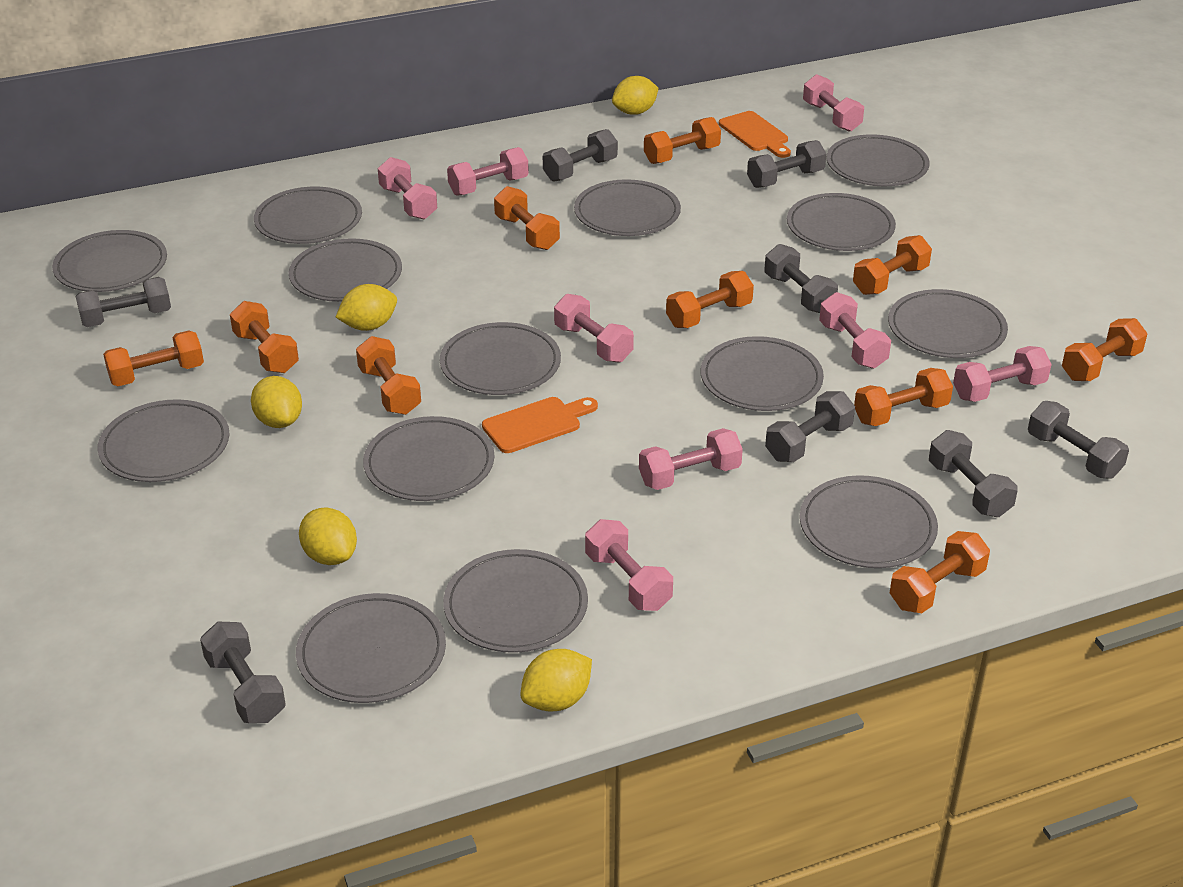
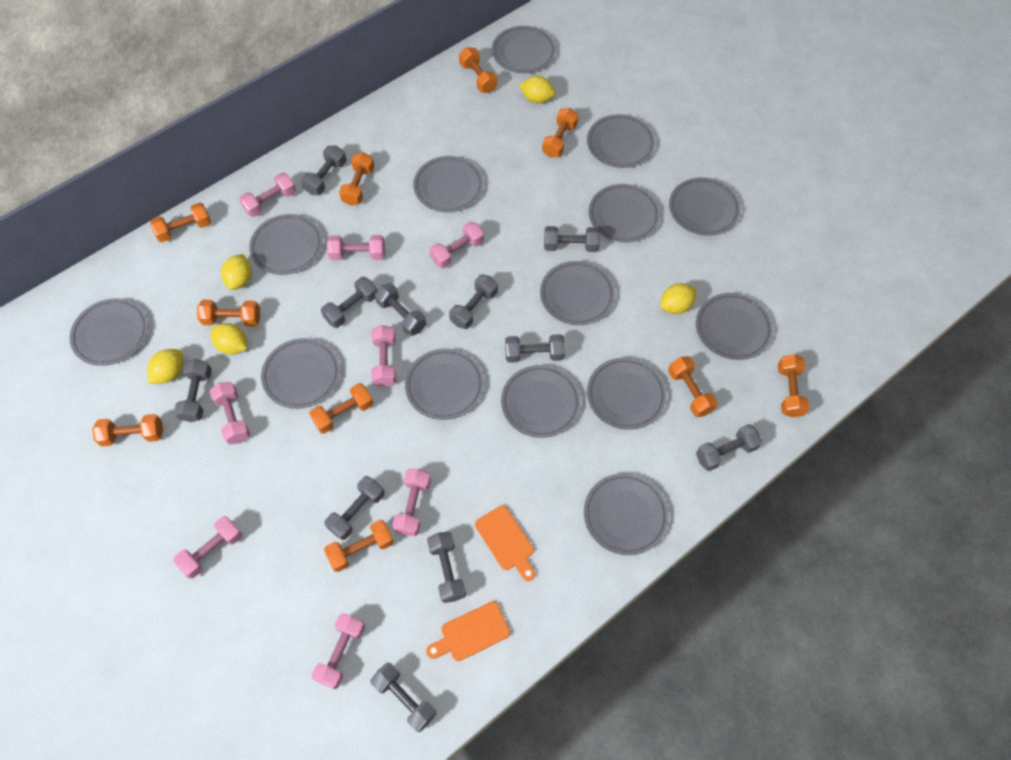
grey dumbbell: 8 -> 11

